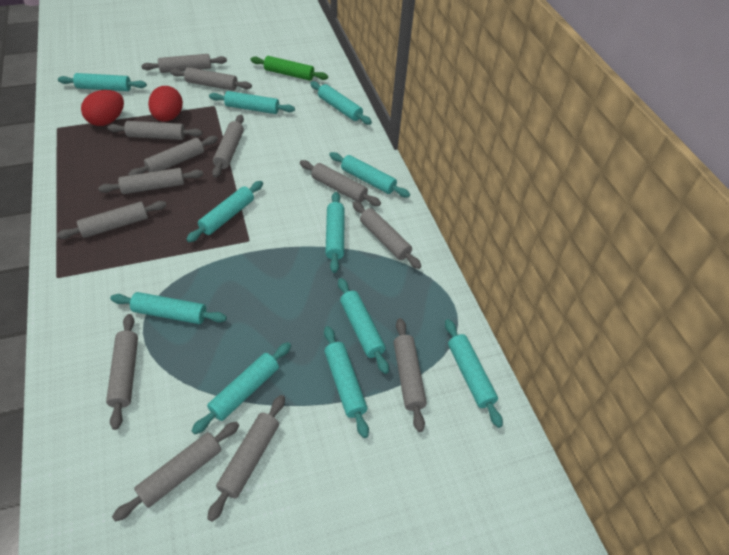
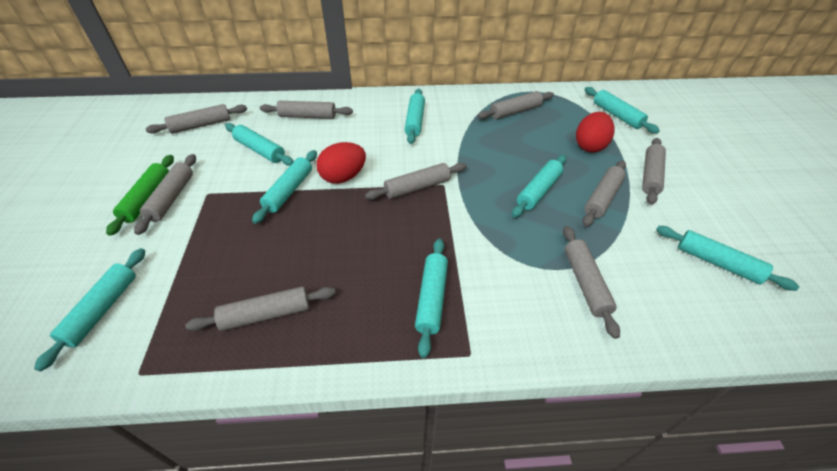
grey rolling pin: 13 -> 9
turquoise rolling pin: 11 -> 8

